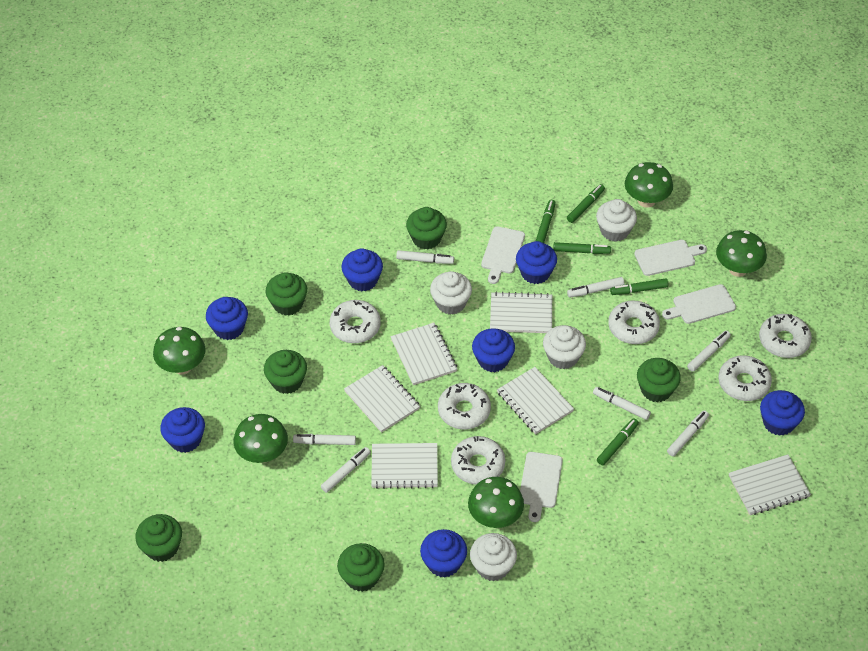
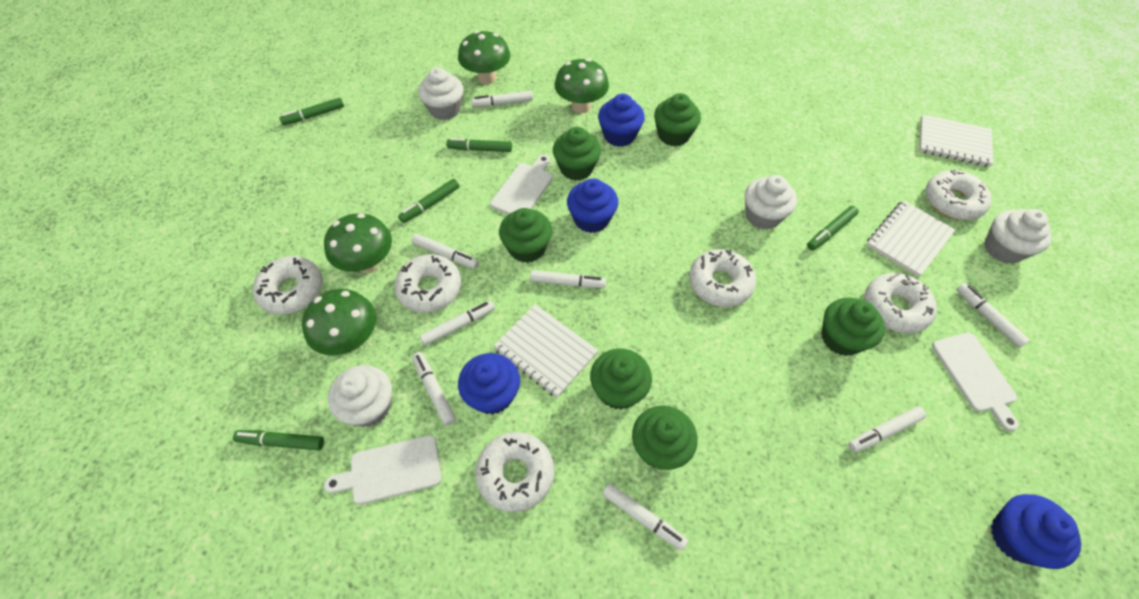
blue cupcake: 7 -> 4
green mushroom: 5 -> 4
white cutting board: 4 -> 3
white marker: 7 -> 8
white notebook: 6 -> 3

